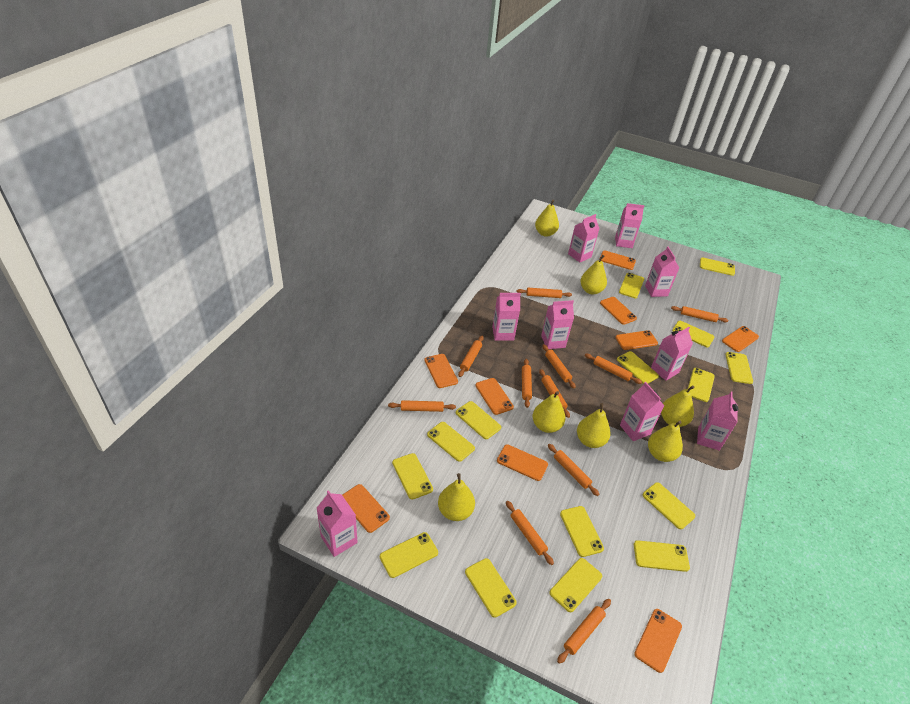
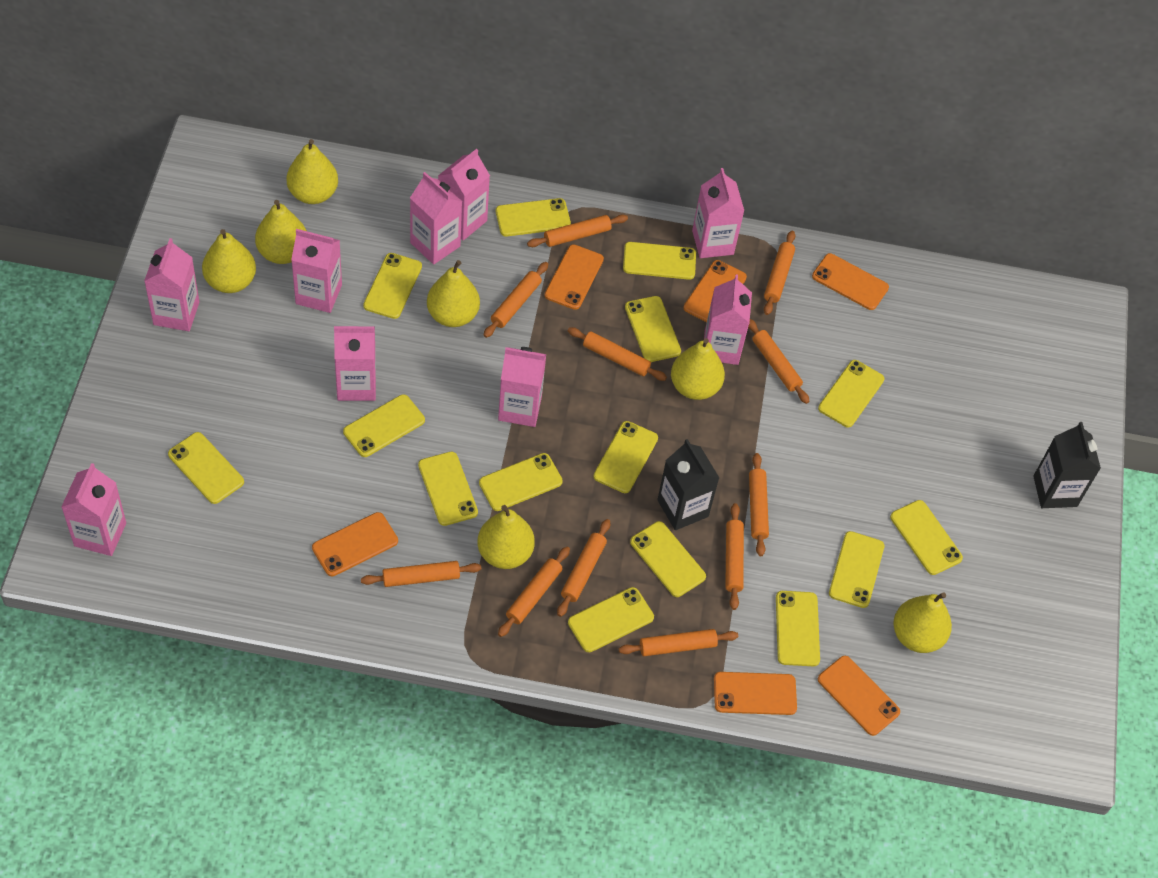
black carton: 0 -> 2
orange phone: 9 -> 6

